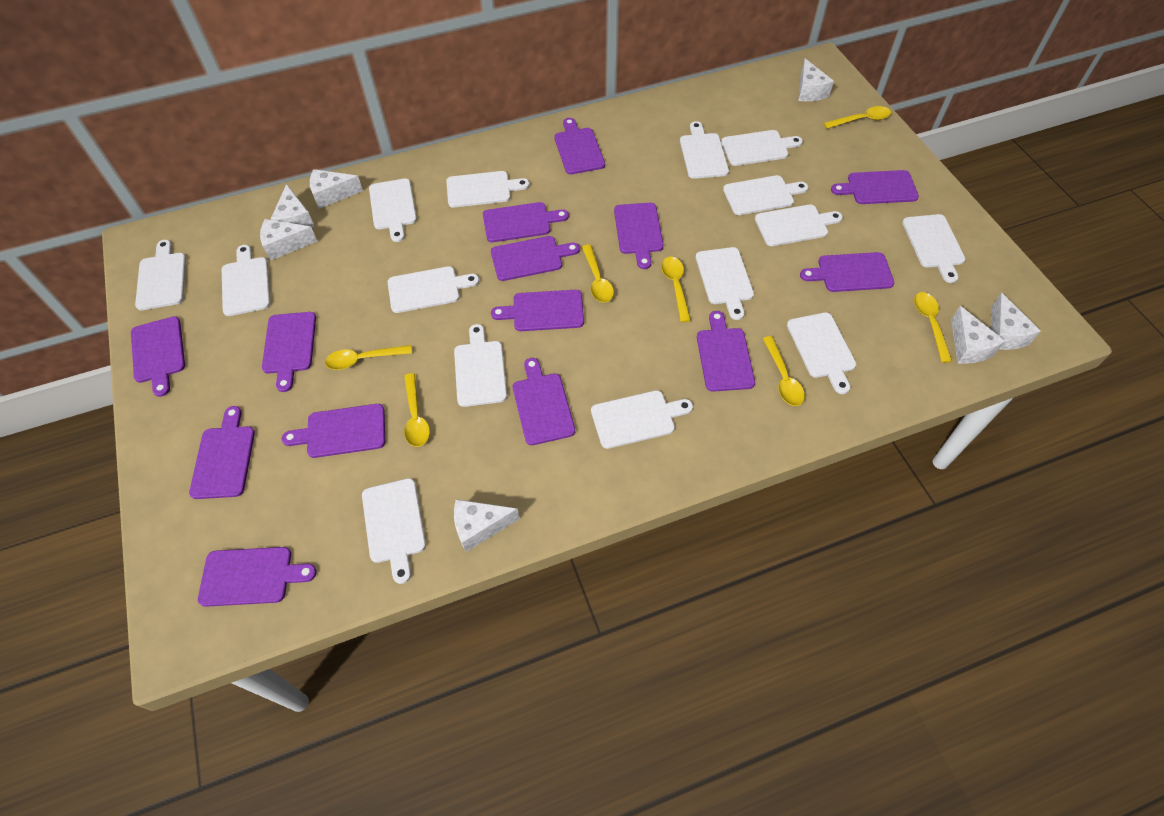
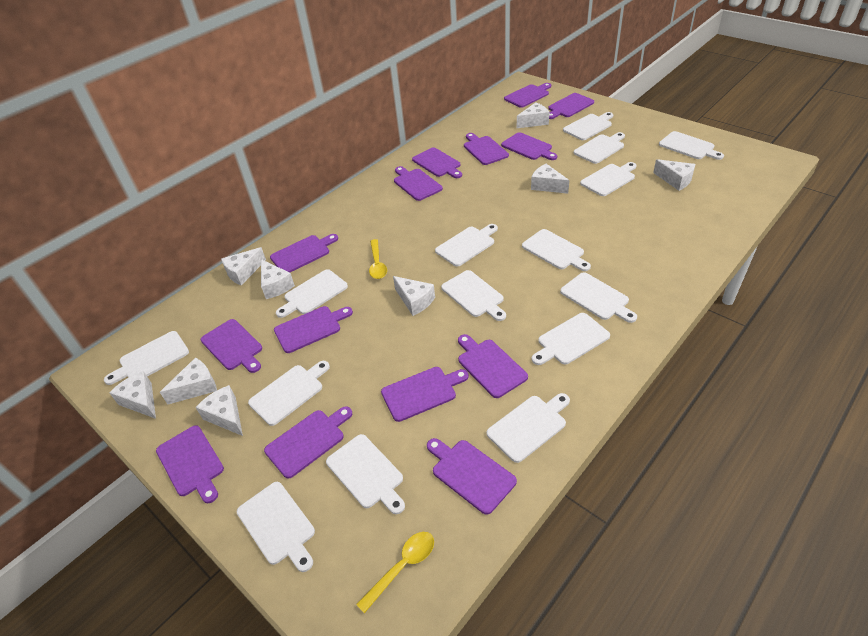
white cheese: 7 -> 9
yellow spoon: 7 -> 2

